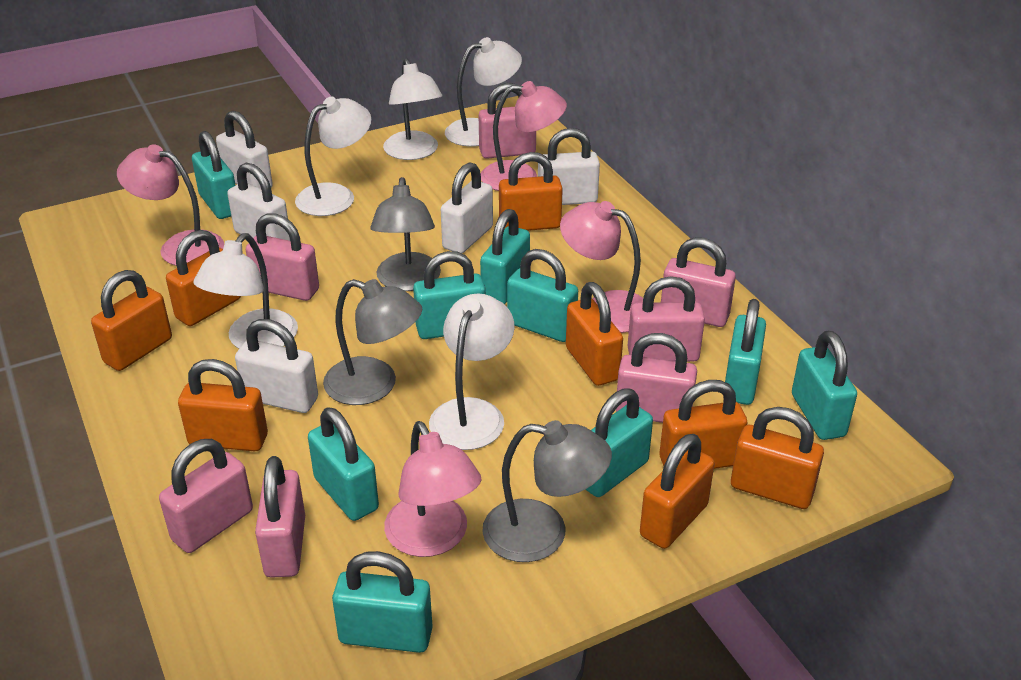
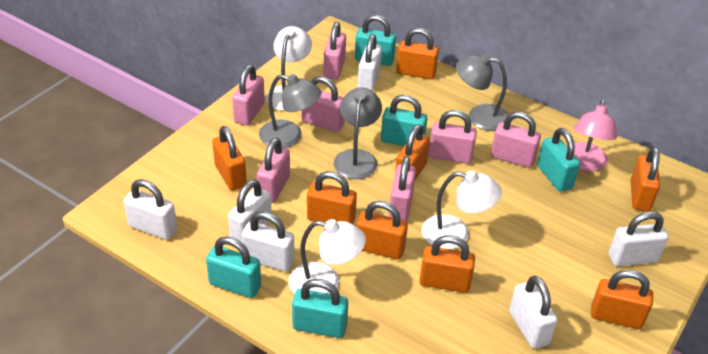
pink lamp: 4 -> 1
turquoise padlock: 9 -> 5
white lamp: 5 -> 3
white padlock: 5 -> 6

